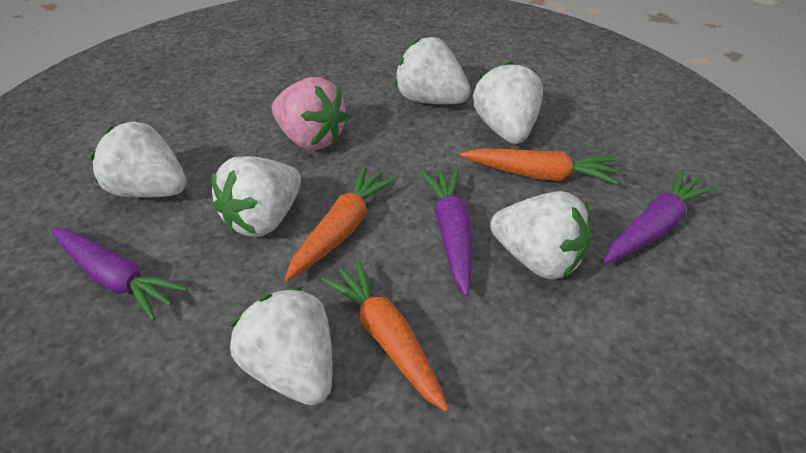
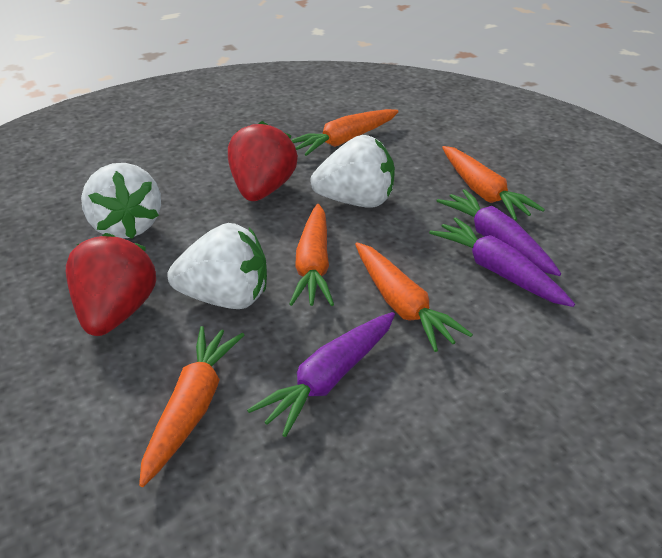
orange carrot: 3 -> 5
pink strawberry: 1 -> 0
red strawberry: 0 -> 2
white strawberry: 6 -> 3

